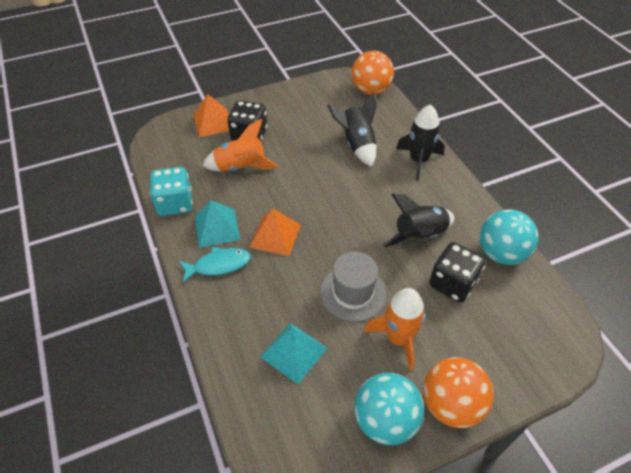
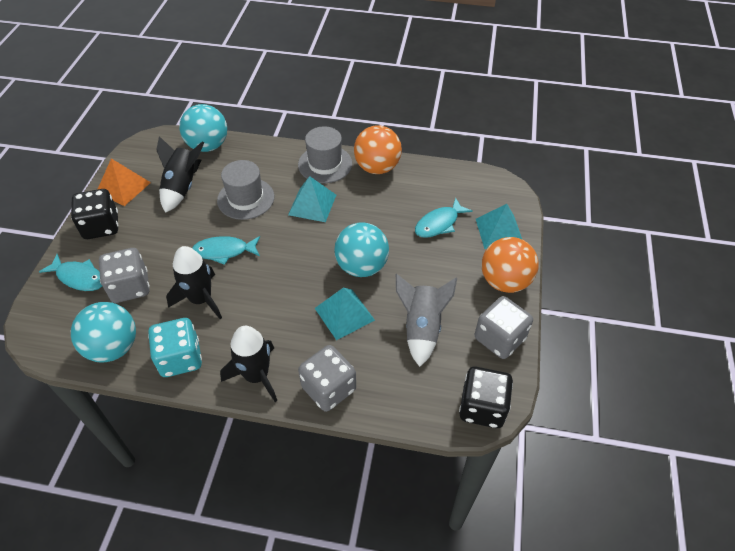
grey dice: 0 -> 3
grey hat: 1 -> 2
grey rocket: 0 -> 1
orange pyramid: 2 -> 1
orange rocket: 2 -> 0
turquoise ball: 2 -> 3
turquoise fish: 1 -> 3
turquoise pyramid: 2 -> 3

